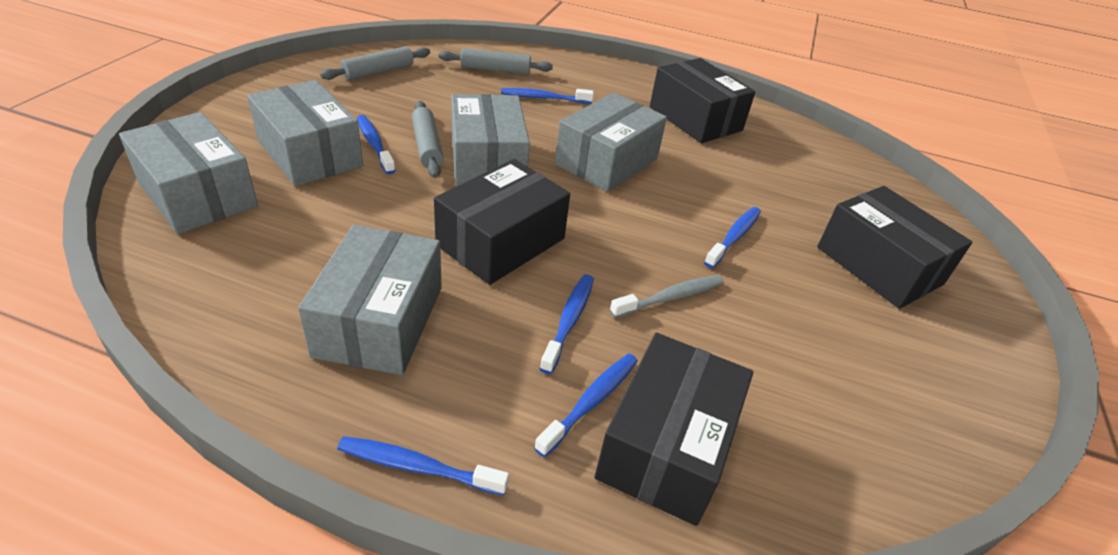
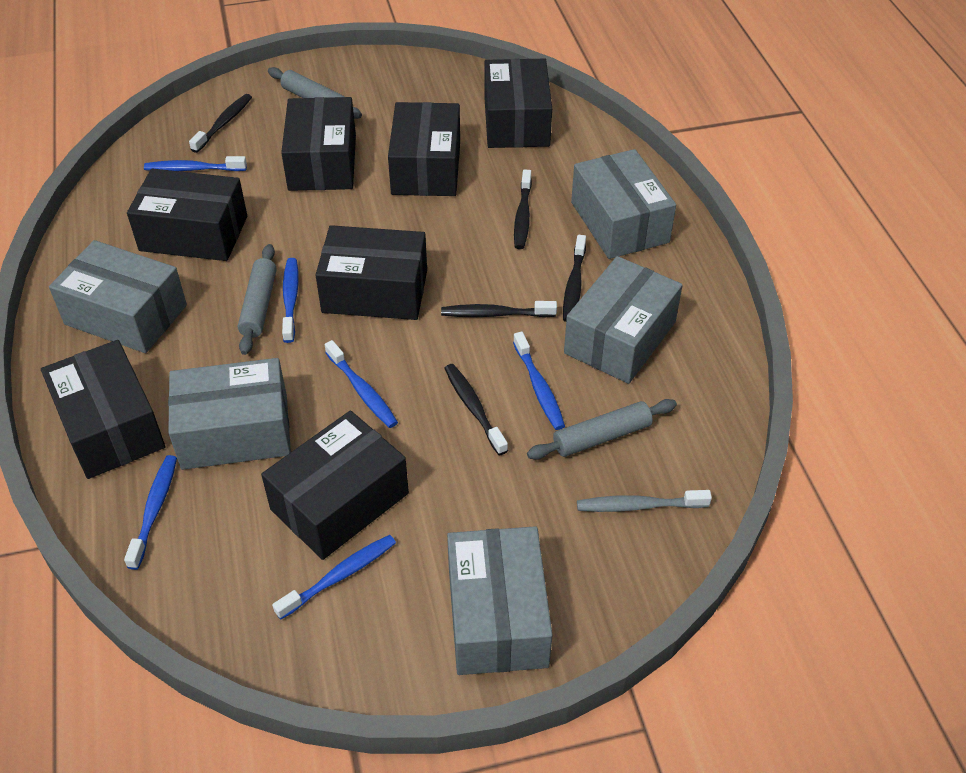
black box: 4 -> 7
black toothbrush: 0 -> 5

